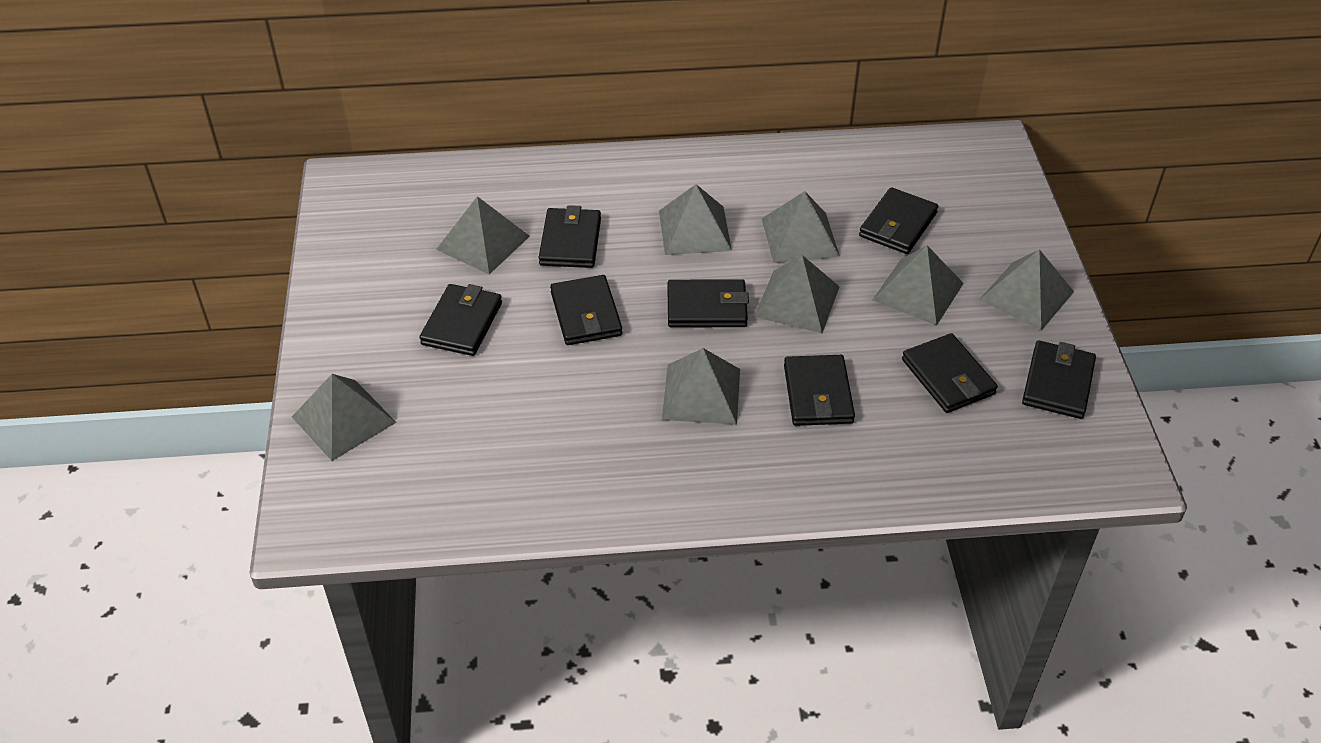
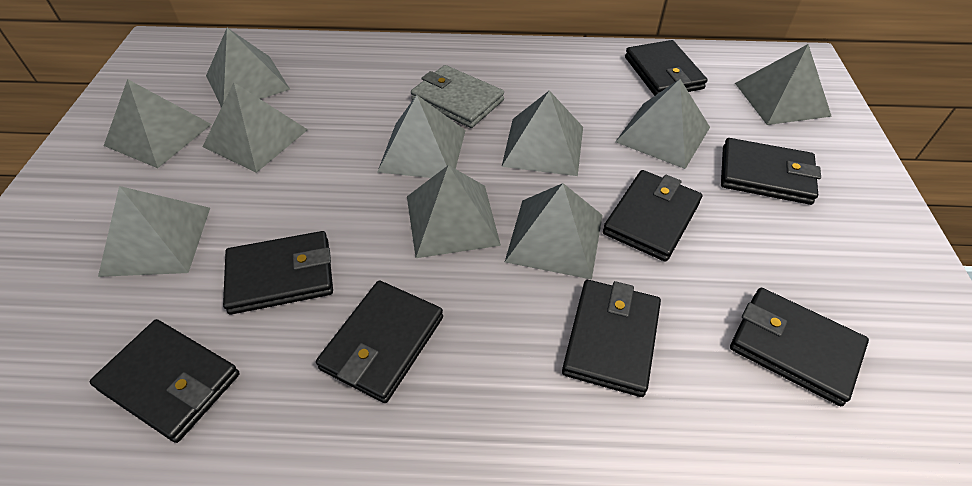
grey pyramid: 8 -> 10
grey wallet: 0 -> 1

